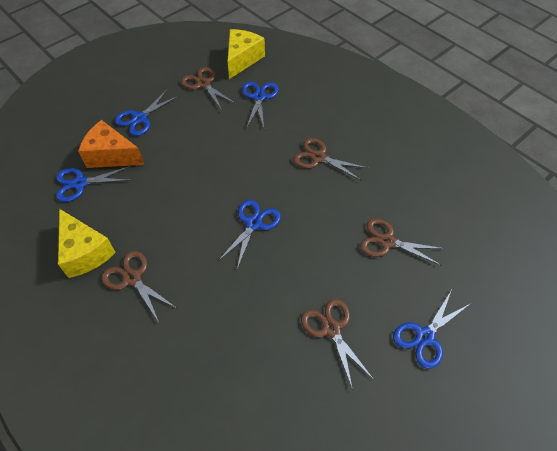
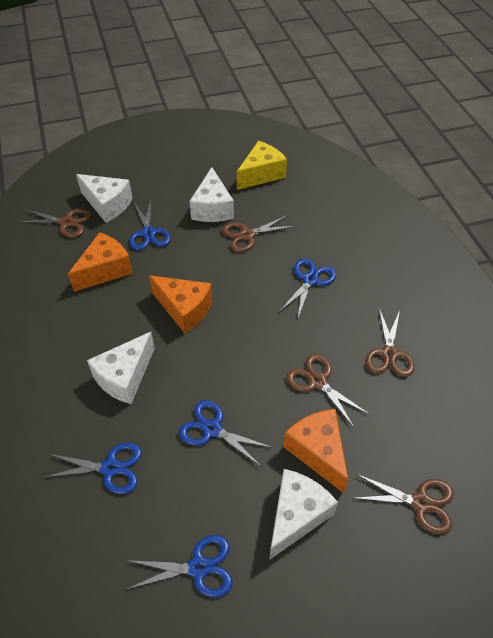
orange cheese: 1 -> 3
white cheese: 0 -> 4
yellow cheese: 2 -> 1

